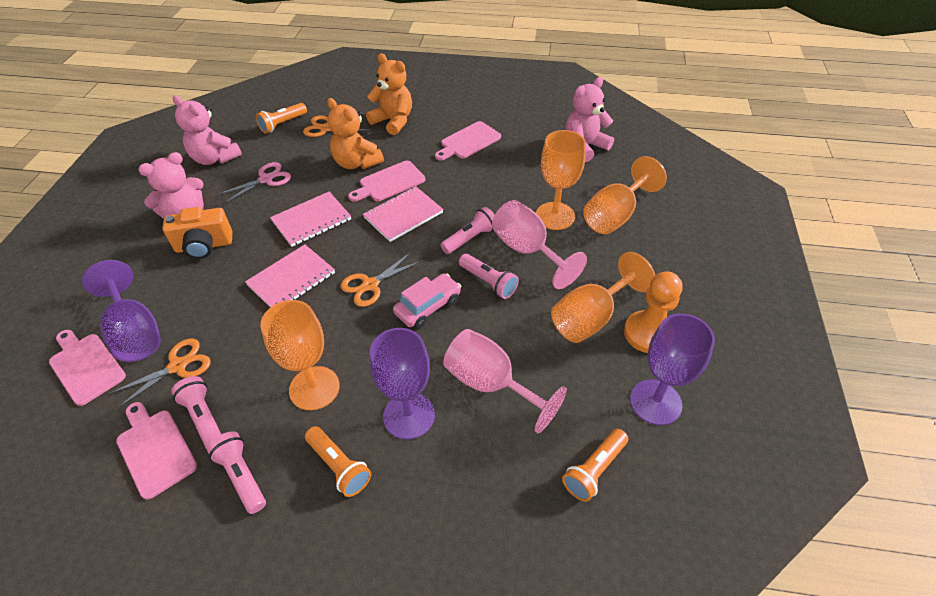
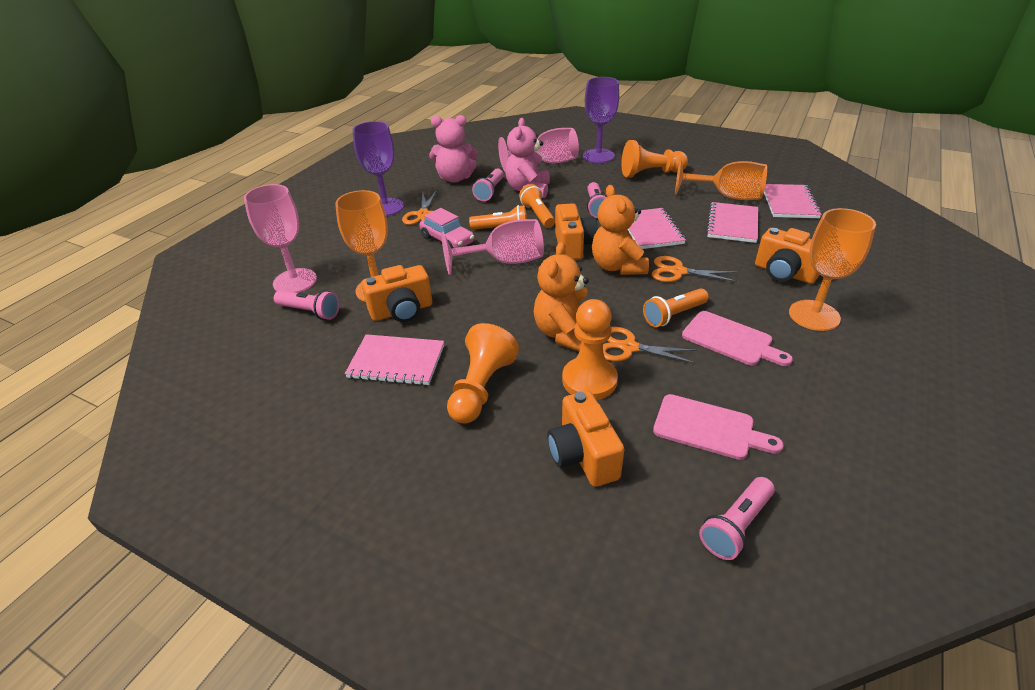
orange camera: 1 -> 4
orange goblet: 4 -> 3
orange pawn: 1 -> 3
pink cutting board: 4 -> 2
pink goblet: 2 -> 3
pink notebook: 3 -> 4
pink scissors: 1 -> 0
pink teddy bear: 3 -> 2
purple goblet: 3 -> 2

